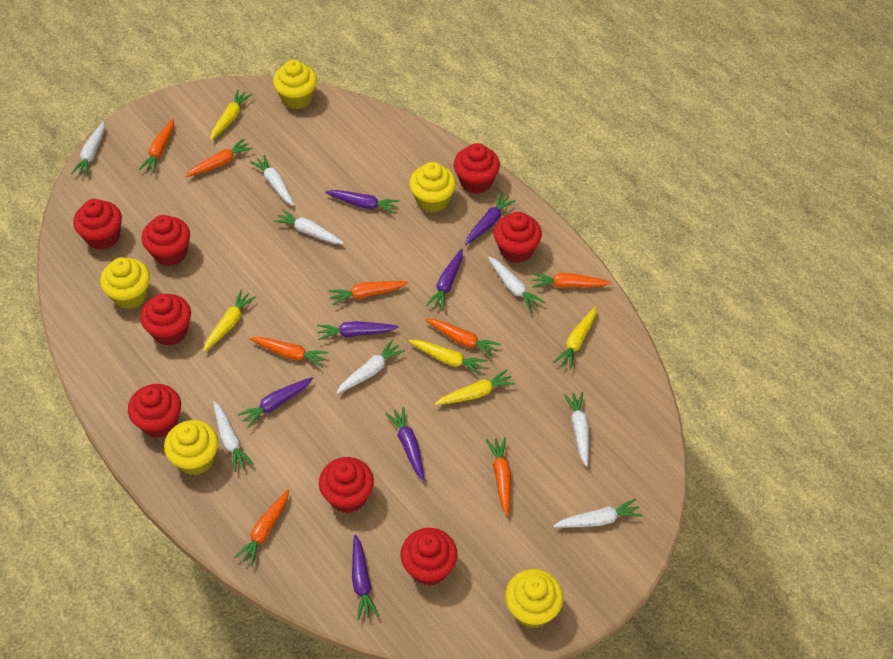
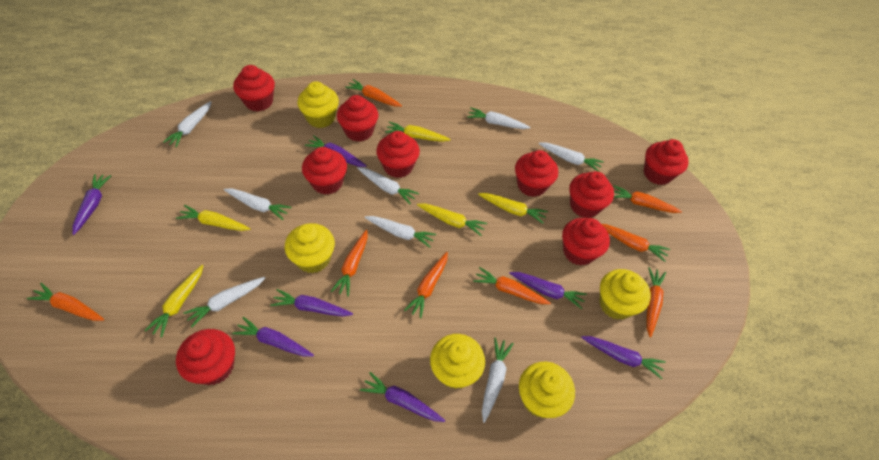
red cupcake: 8 -> 9

